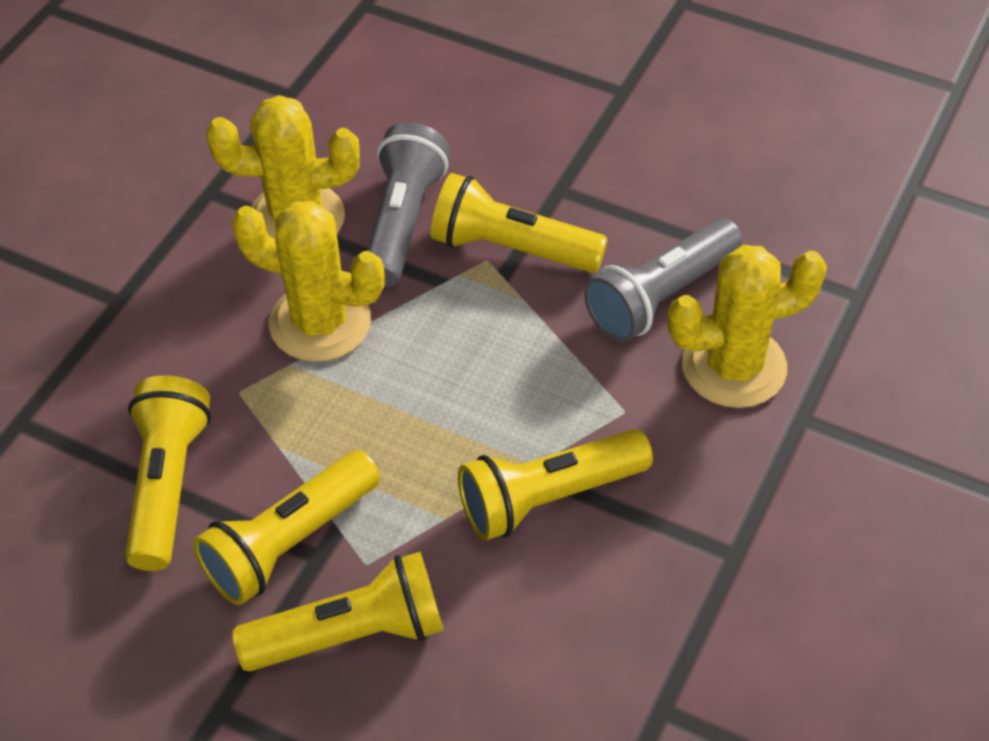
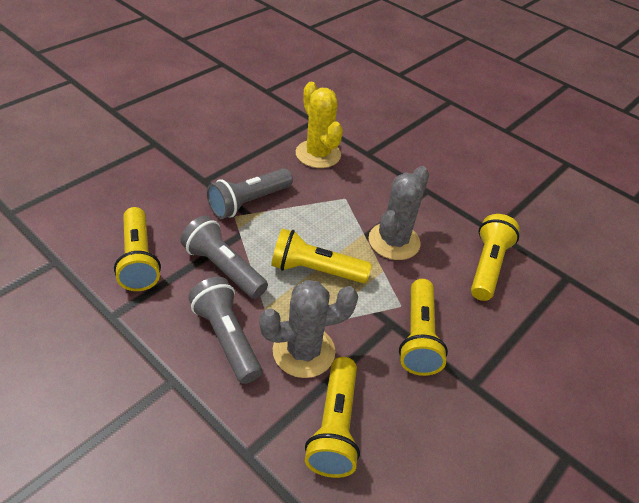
grey cactus: 0 -> 2
grey flashlight: 2 -> 3
yellow cactus: 3 -> 1

